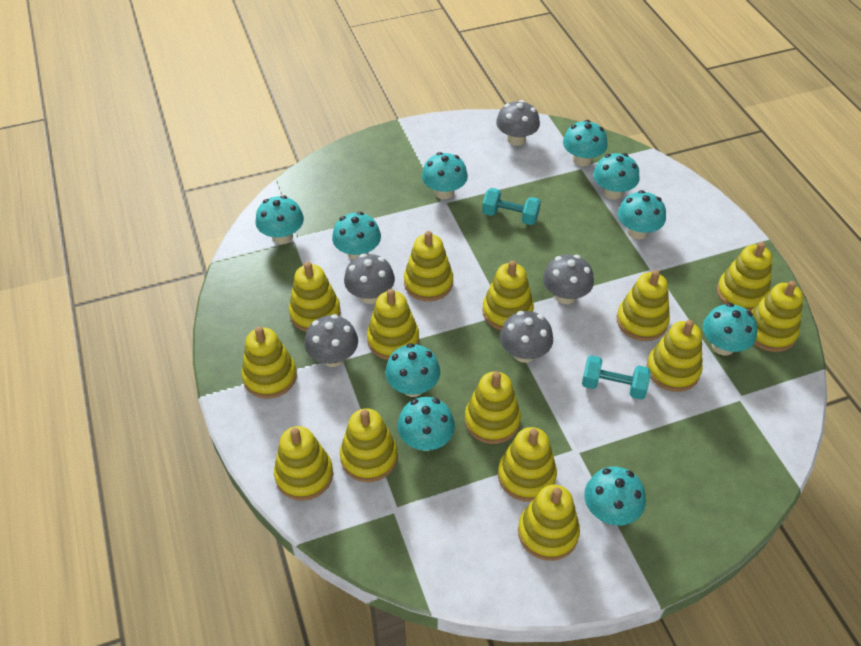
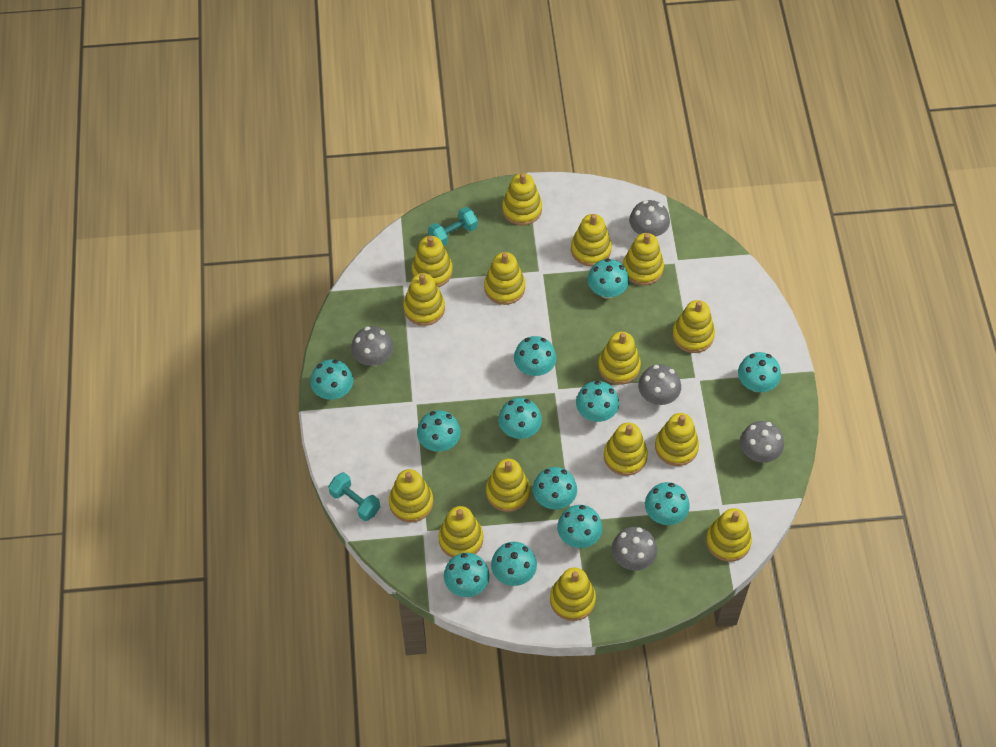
turquoise mushroom: 10 -> 12
yellow stacking toy: 14 -> 15

